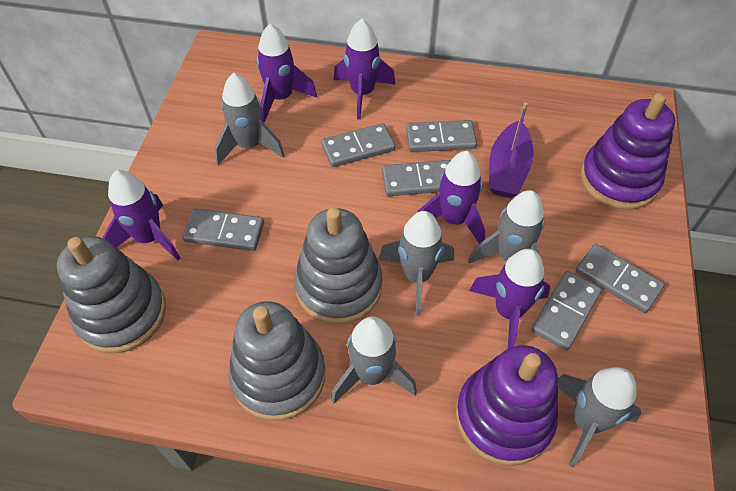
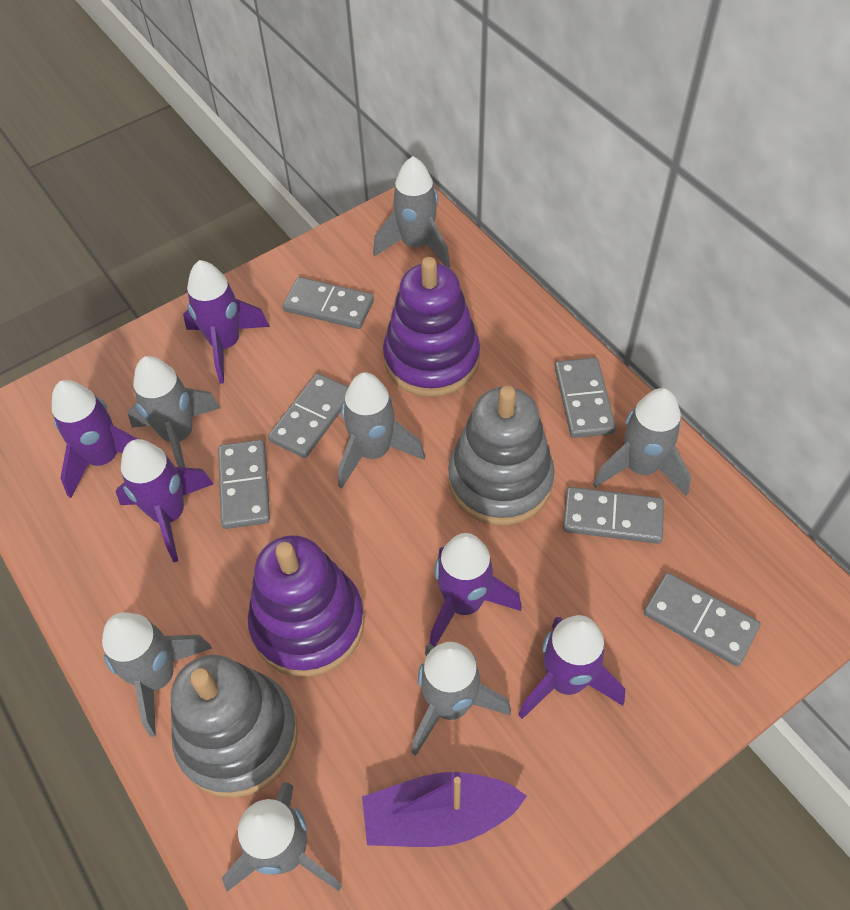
grey rocket: 5 -> 7
grey stacking toy: 3 -> 2

